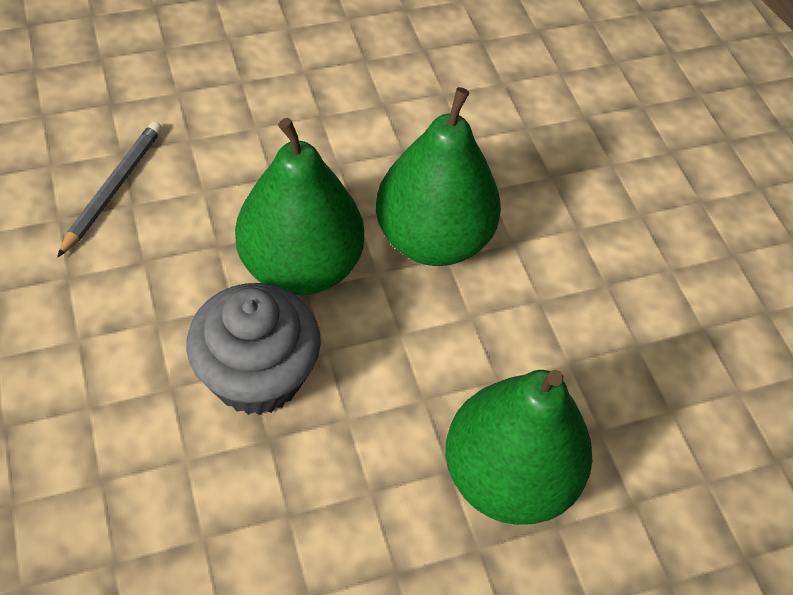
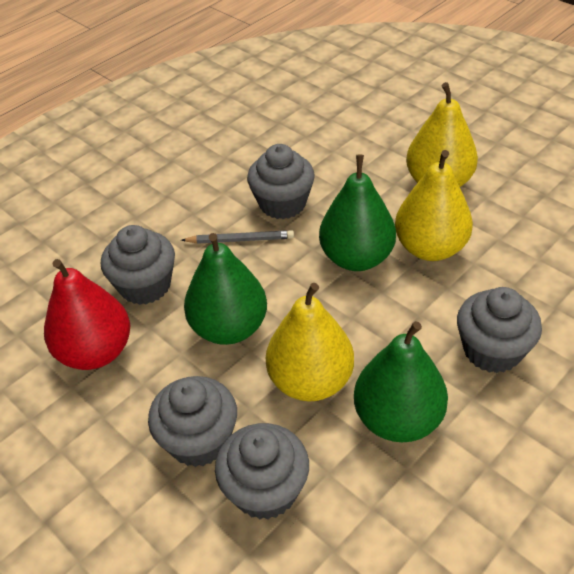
grey cupcake: 1 -> 5
red pear: 0 -> 1
yellow pear: 0 -> 3

